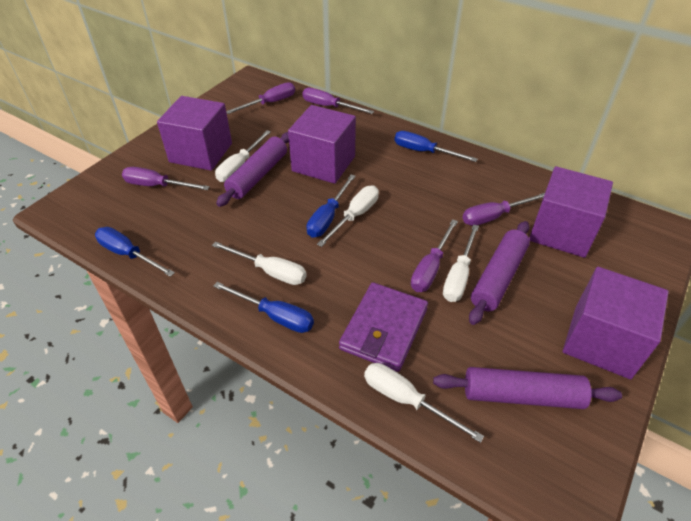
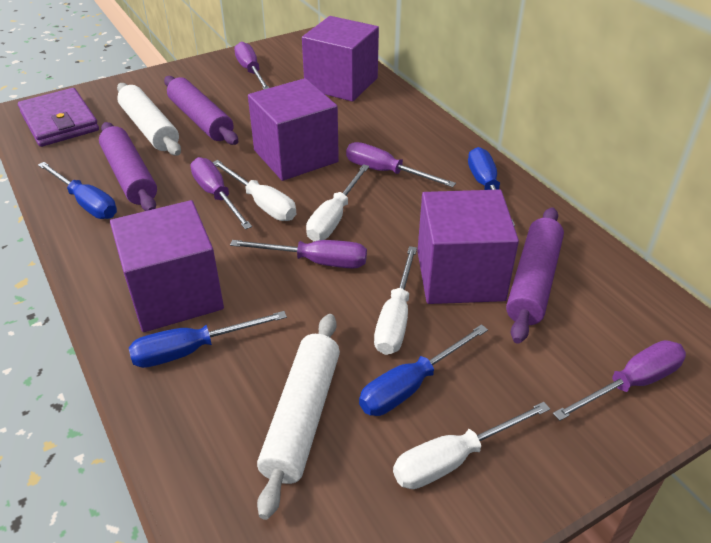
white rolling pin: 0 -> 2
white screwdriver: 5 -> 4

